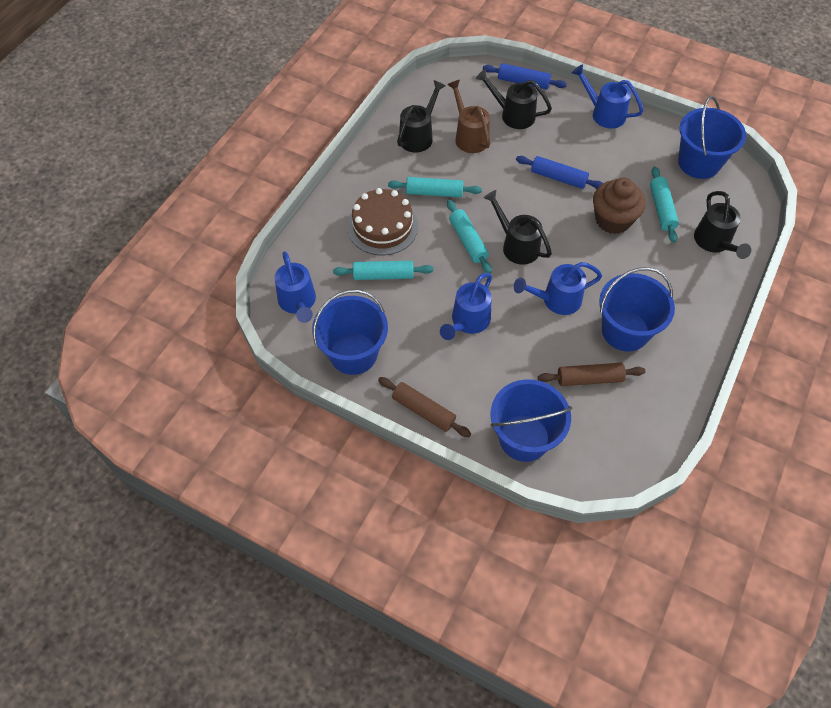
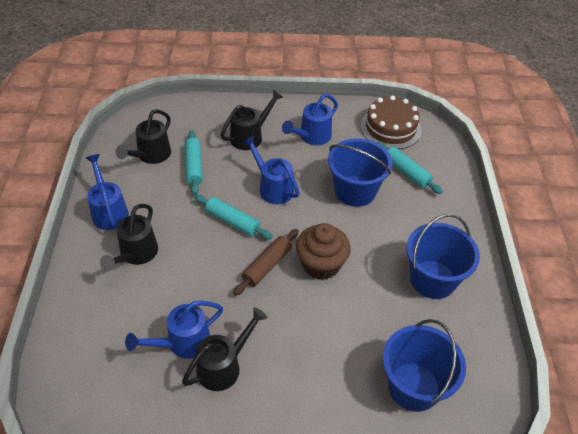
blue bucket: 4 -> 3
blue rolling pin: 2 -> 0
brown rolling pin: 2 -> 1
brown watering can: 1 -> 0
turquoise rolling pin: 4 -> 3

